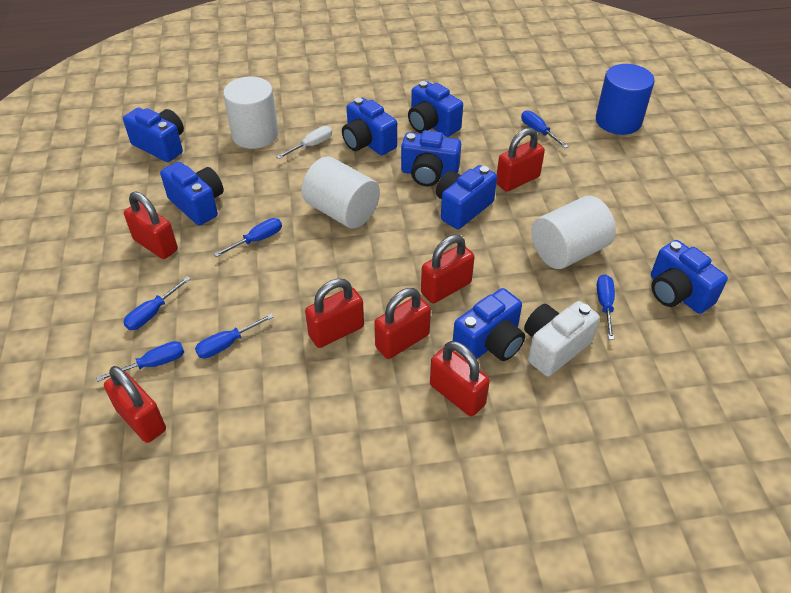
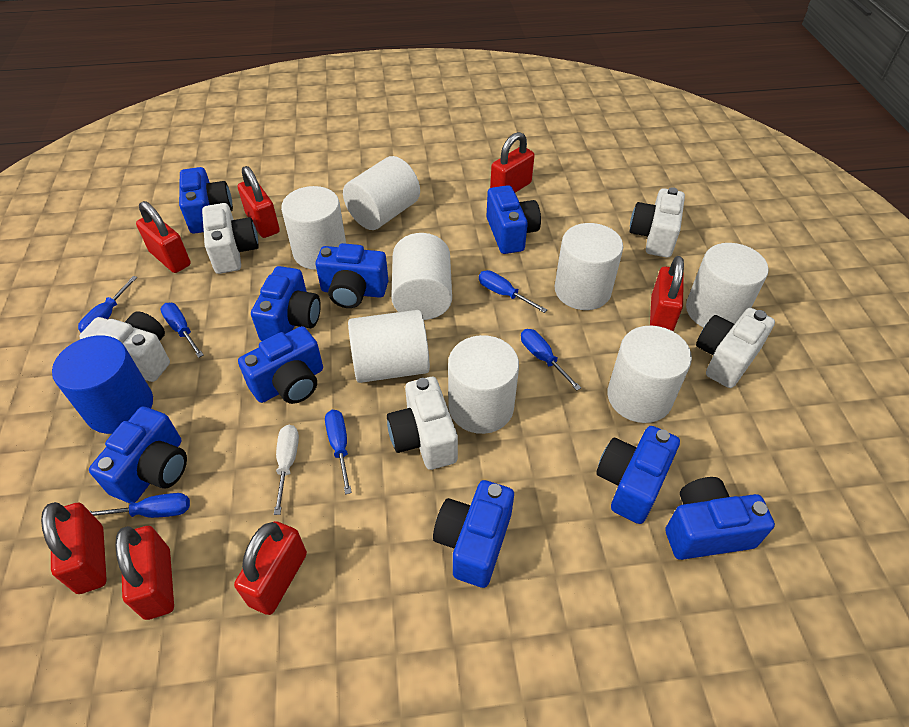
blue camera: 8 -> 9
white camera: 1 -> 5
white cylinder: 3 -> 8

